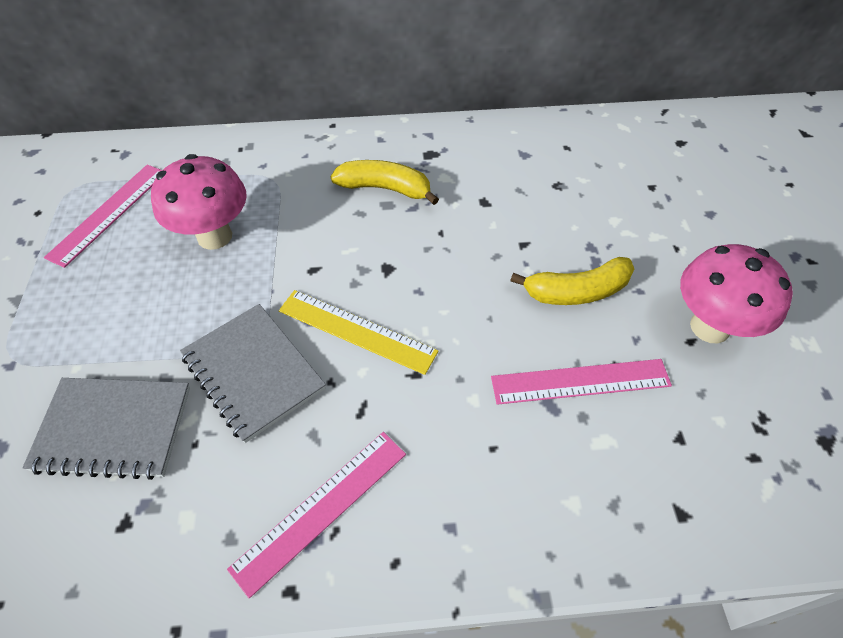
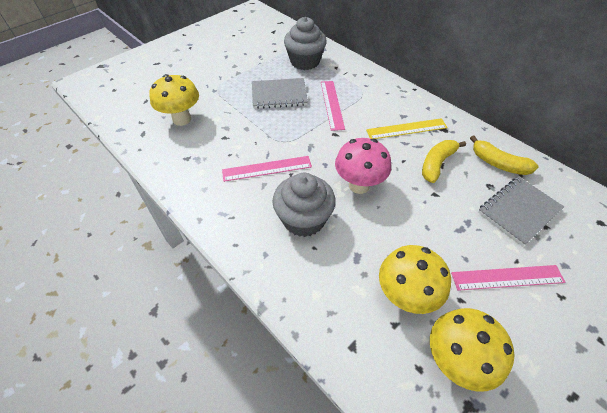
grey cupcake: 0 -> 2
pink mushroom: 2 -> 1
yellow mushroom: 0 -> 3

